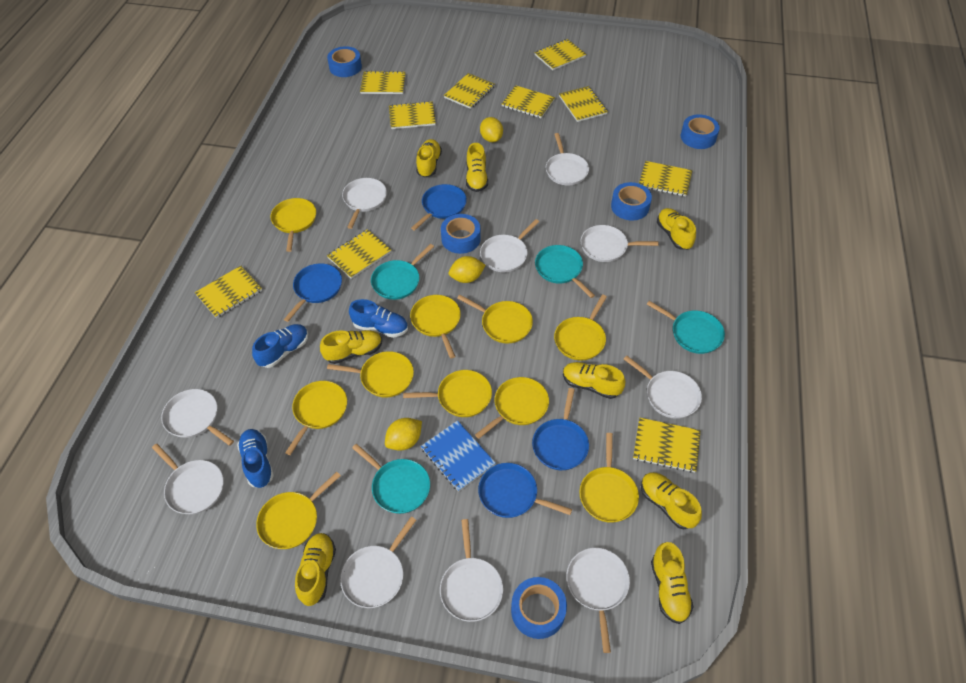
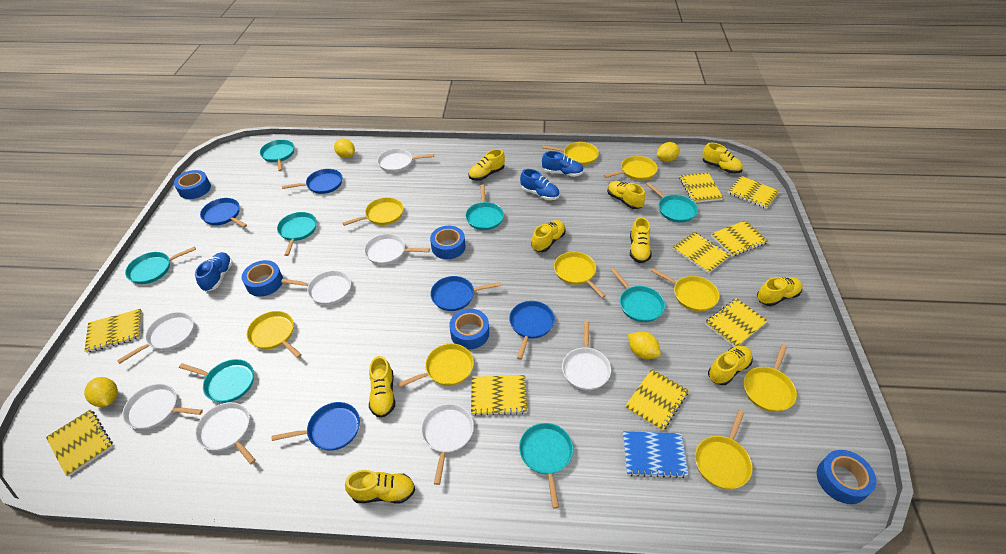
blue pan: 4 -> 5
turquoise pan: 4 -> 8
white pan: 10 -> 8
yellow lemon: 3 -> 4
yellow notebook: 10 -> 9
yellow pan: 10 -> 9
yellow shoe: 8 -> 9

